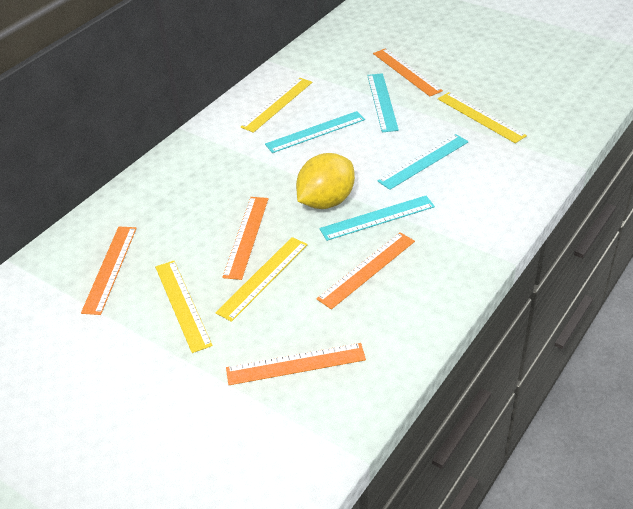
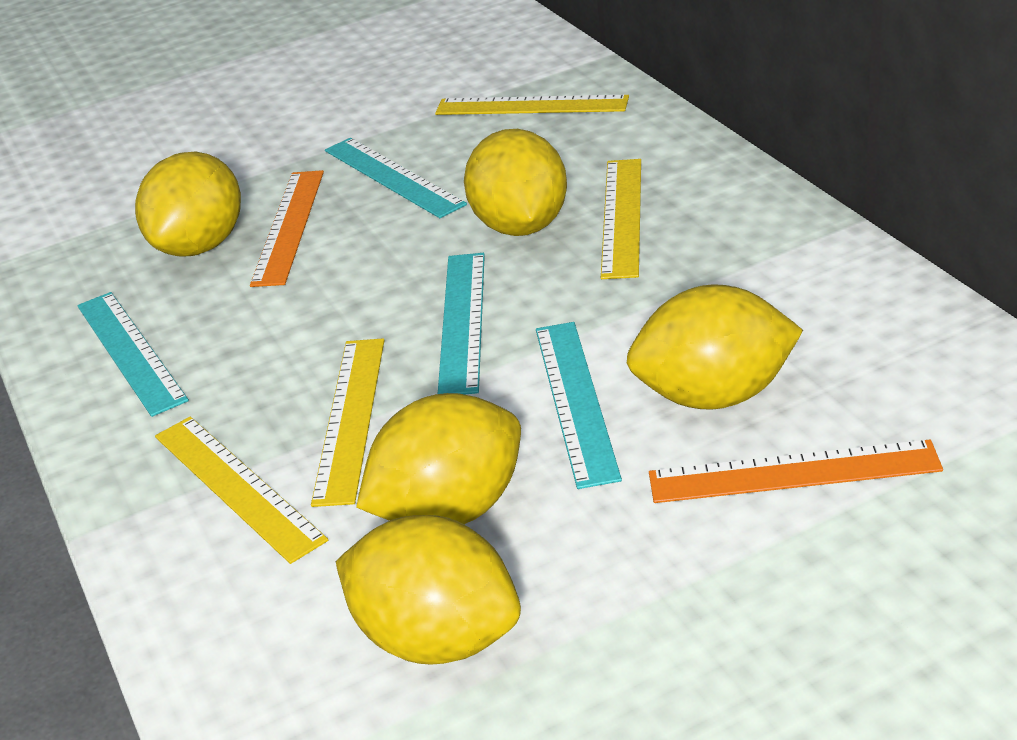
orange ruler: 5 -> 2
yellow lemon: 1 -> 5

